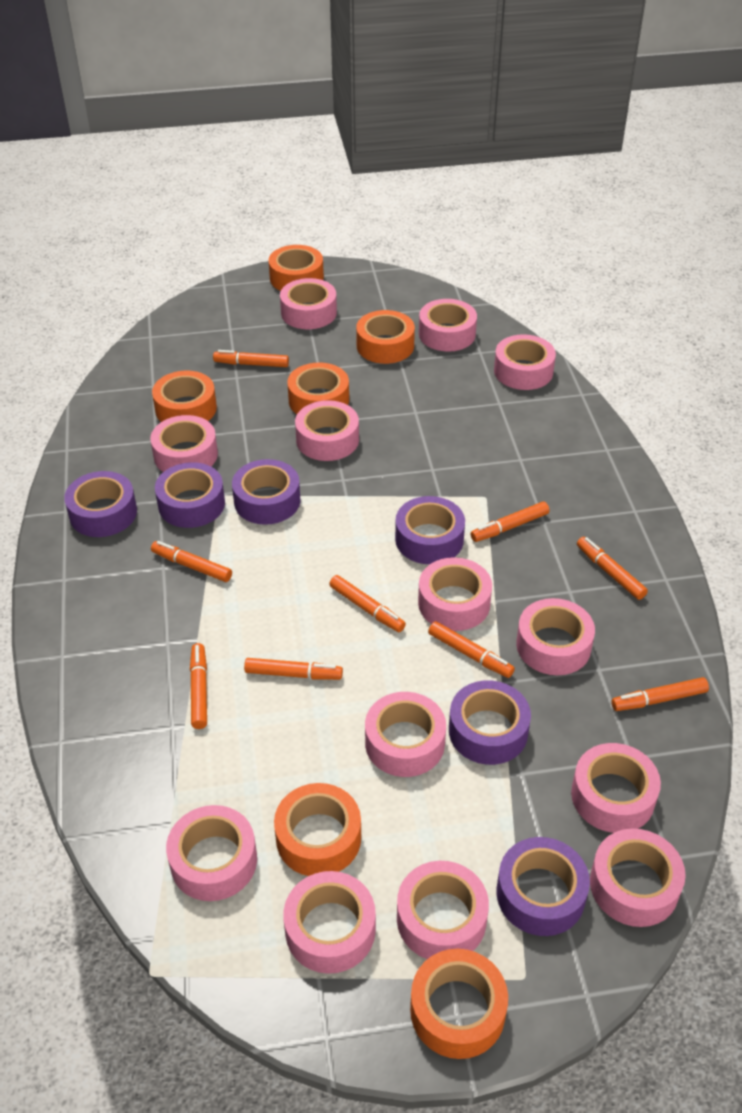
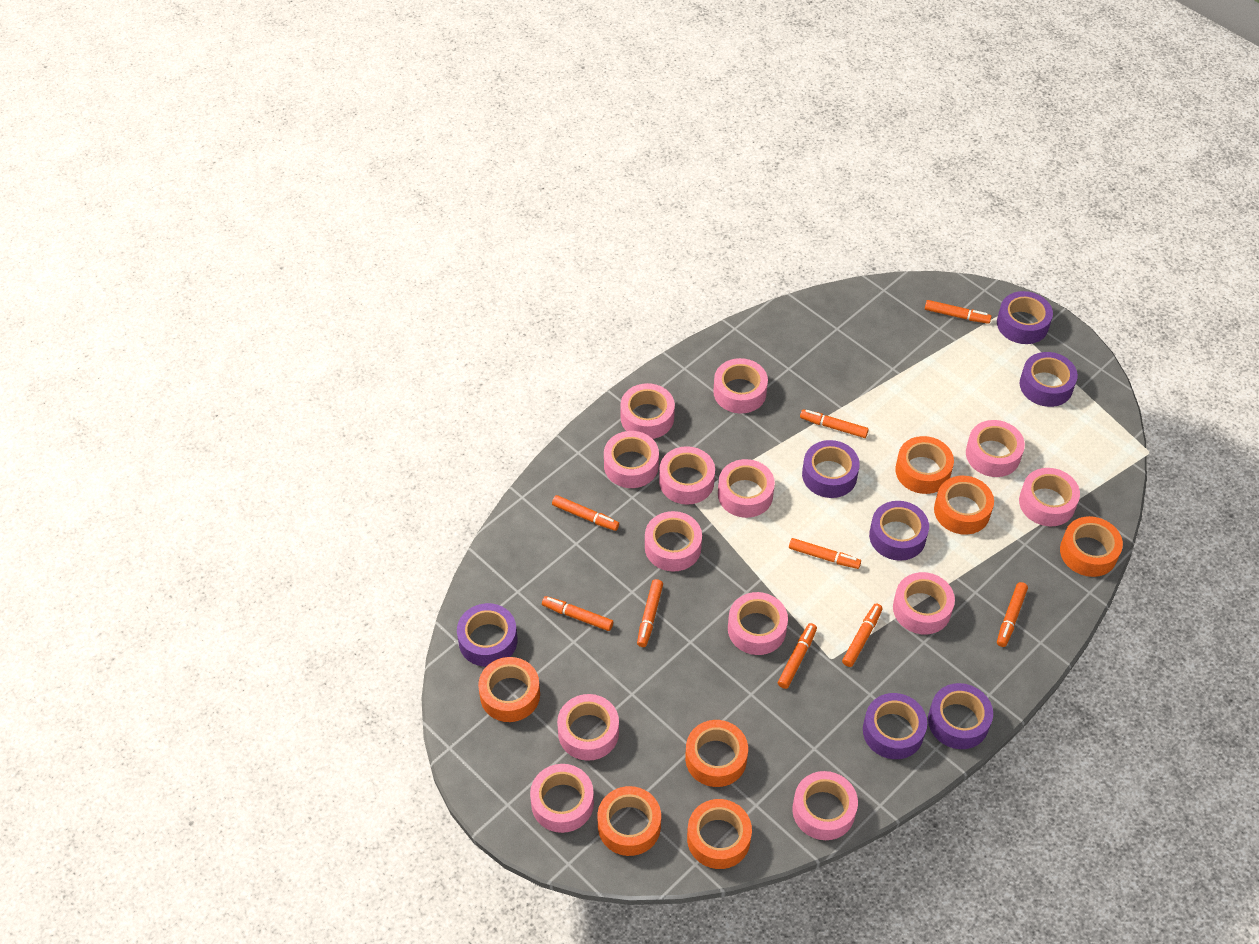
orange tape: 6 -> 7
purple tape: 6 -> 7

